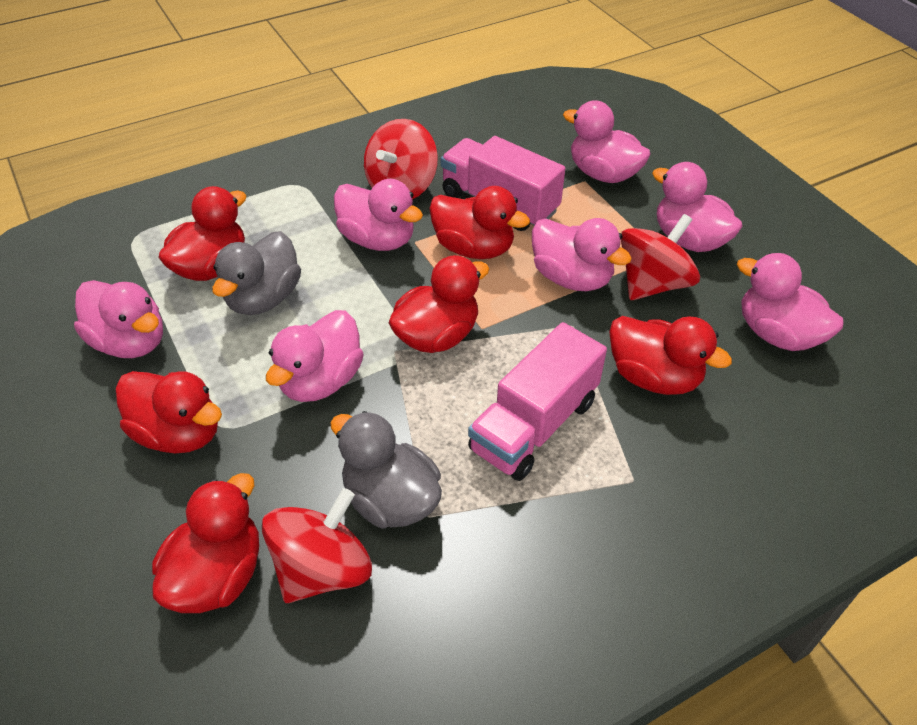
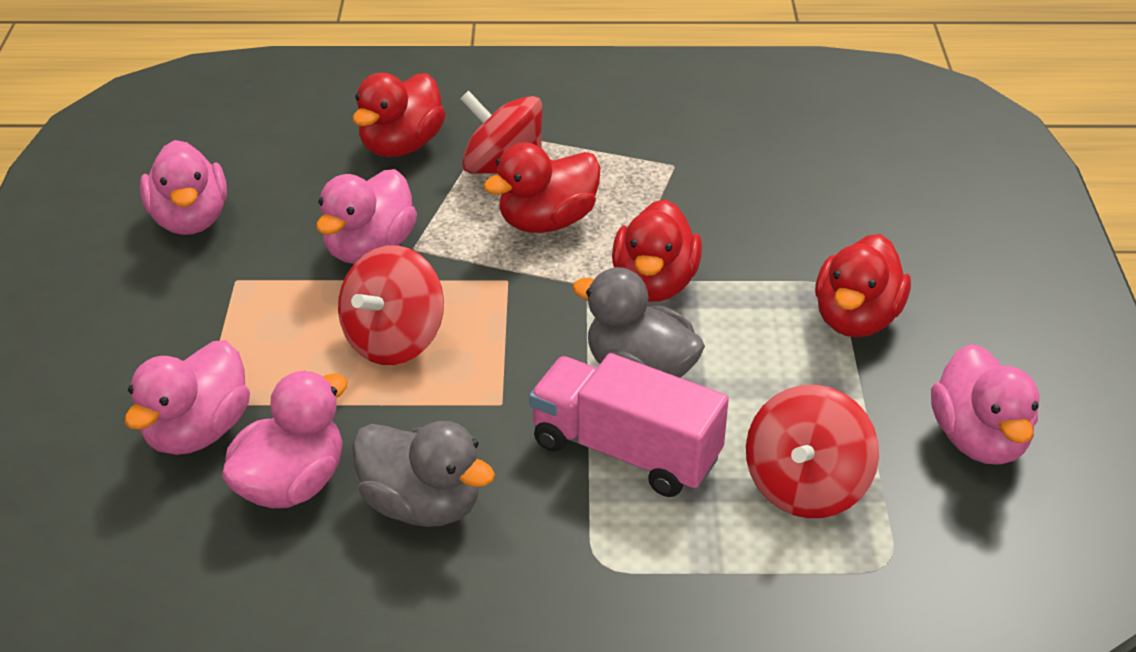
pink duck: 7 -> 5
pink truck: 2 -> 1
red duck: 6 -> 4

